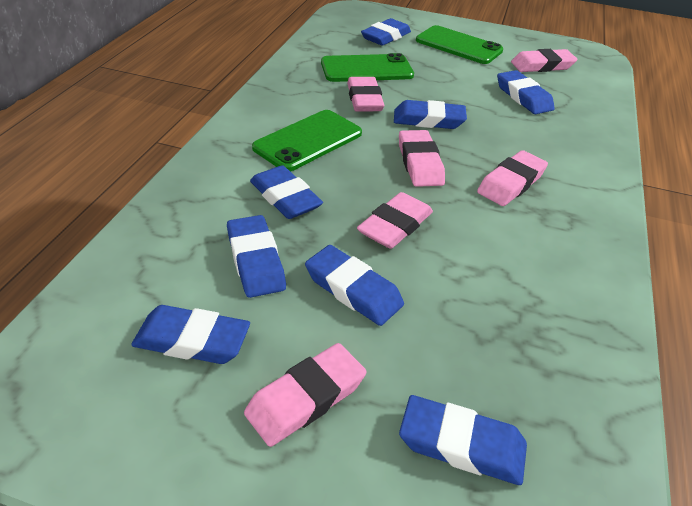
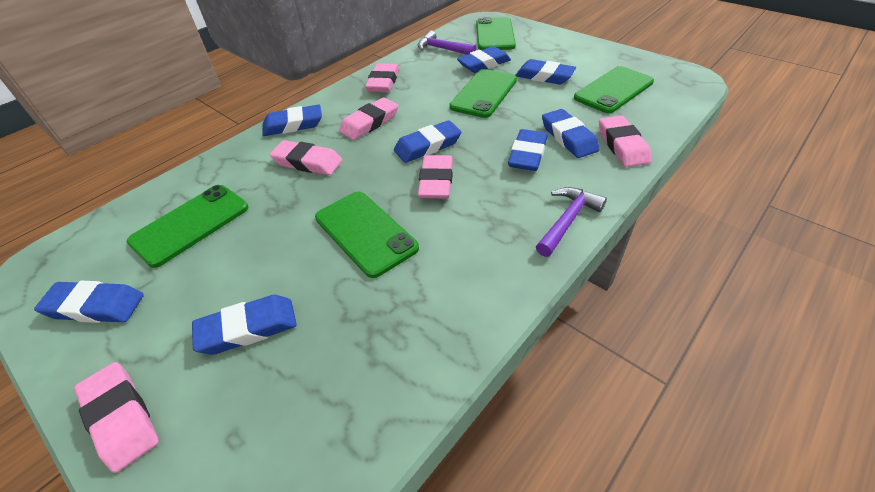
green phone: 3 -> 5
purple hammer: 0 -> 2

